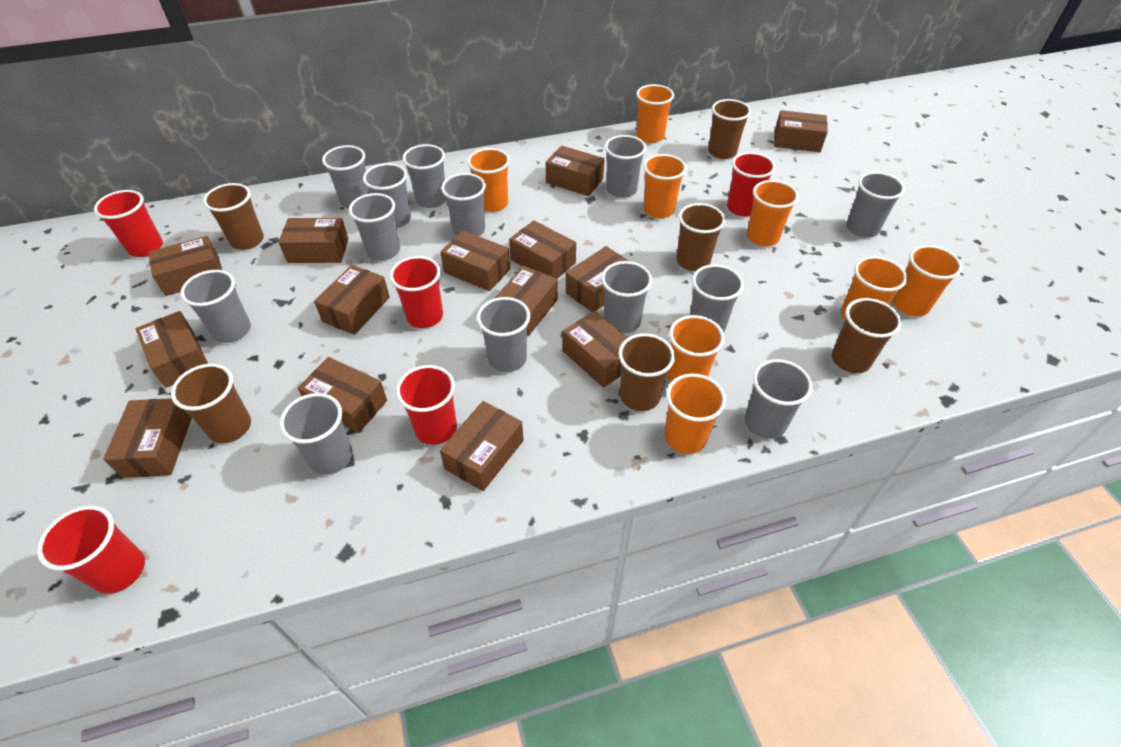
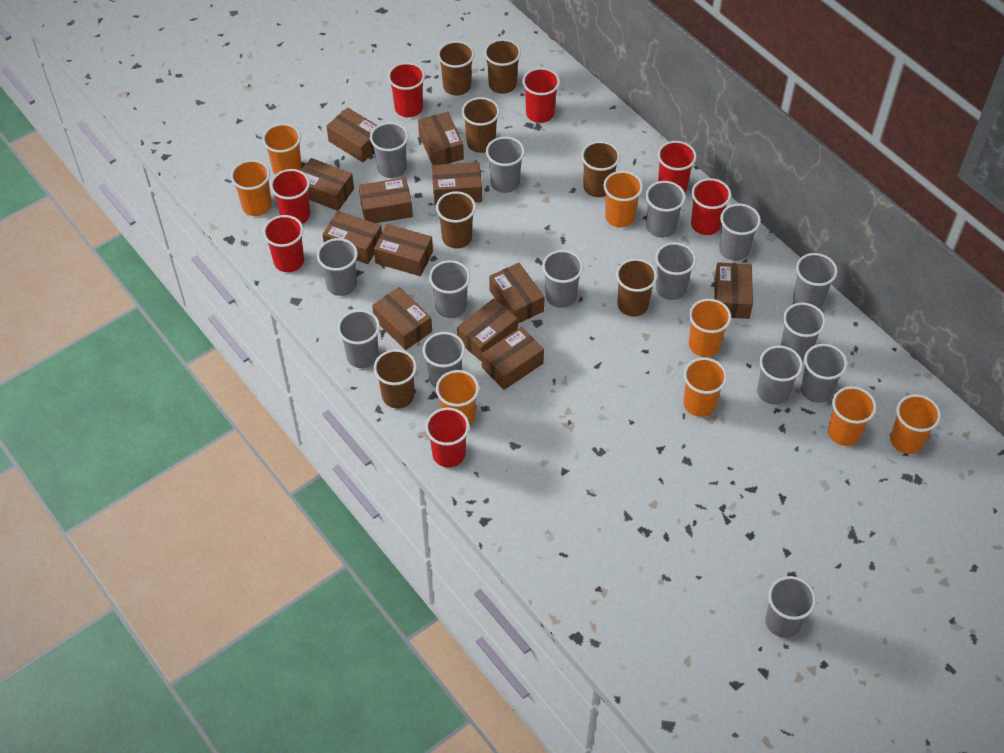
brown box: 14 -> 12
brown cup: 6 -> 7
grey cup: 13 -> 15
red cup: 5 -> 7

